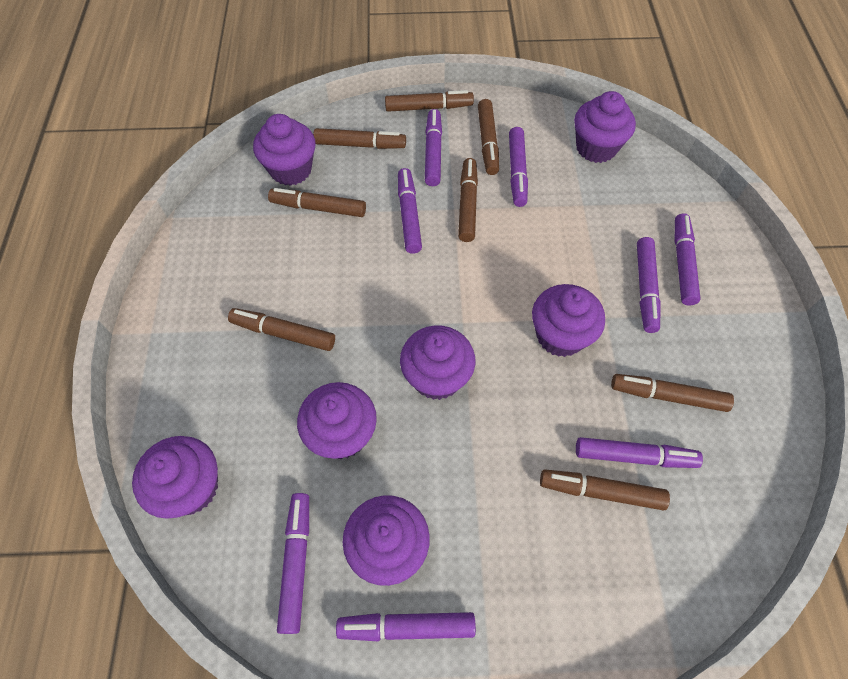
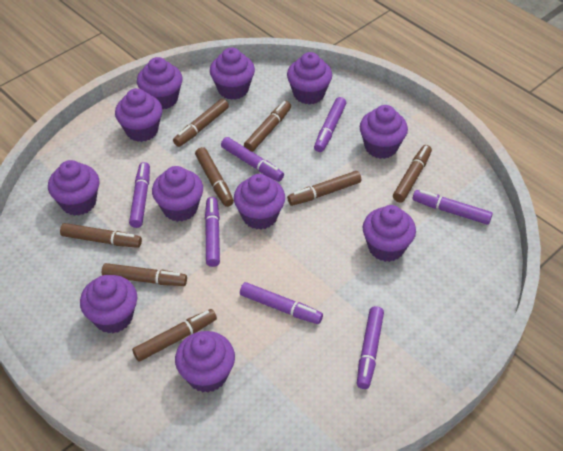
purple cupcake: 7 -> 11
purple marker: 8 -> 7

